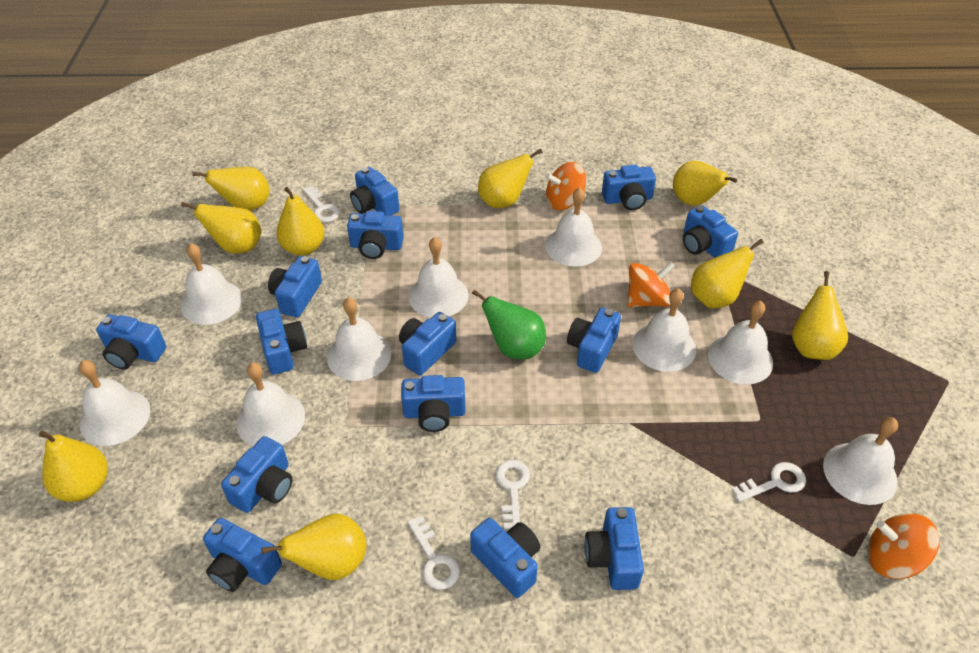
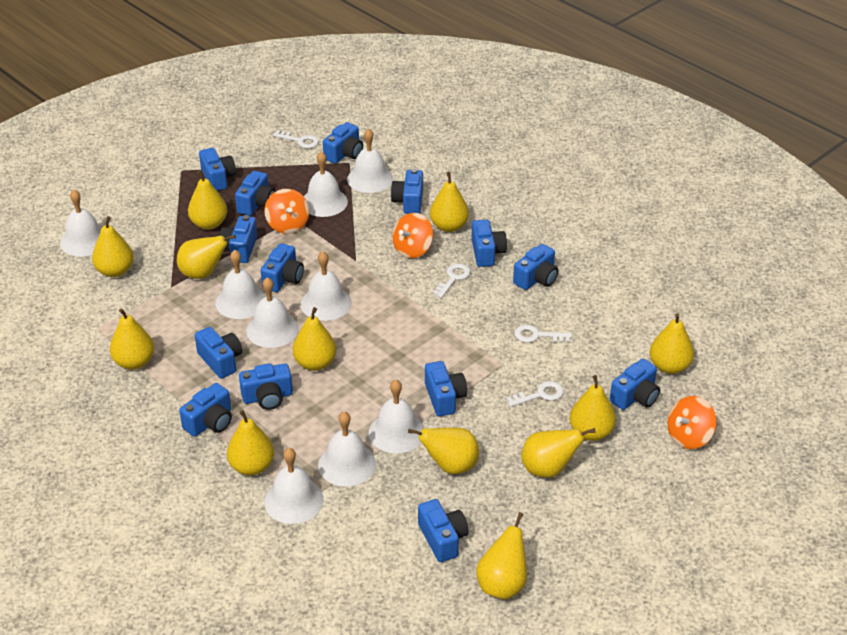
green pear: 1 -> 0
yellow pear: 9 -> 12

